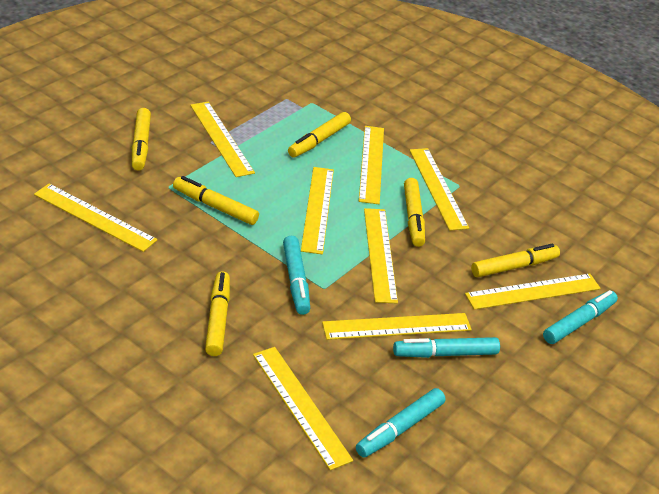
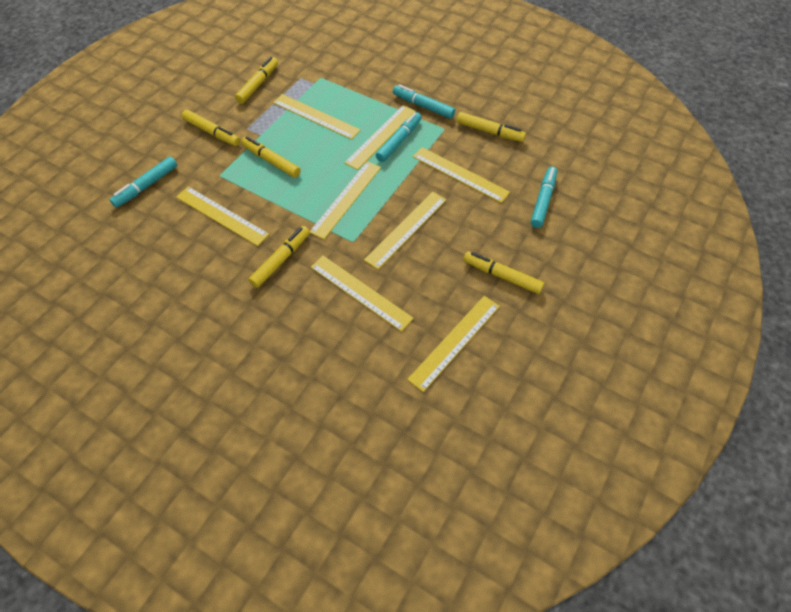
yellow ruler: 9 -> 8

